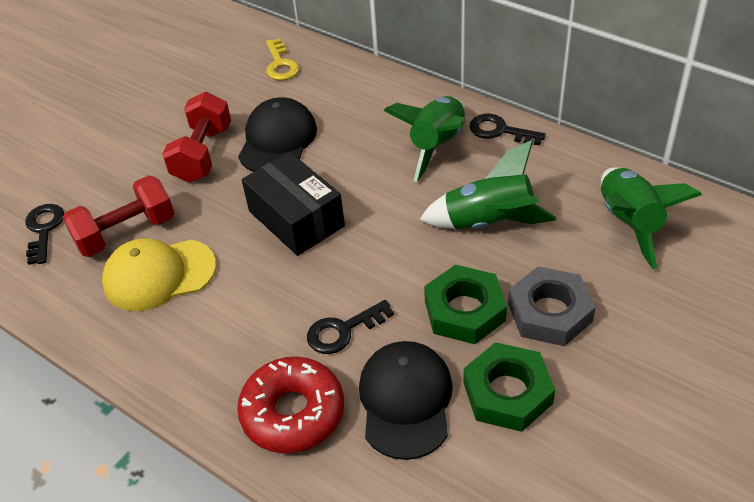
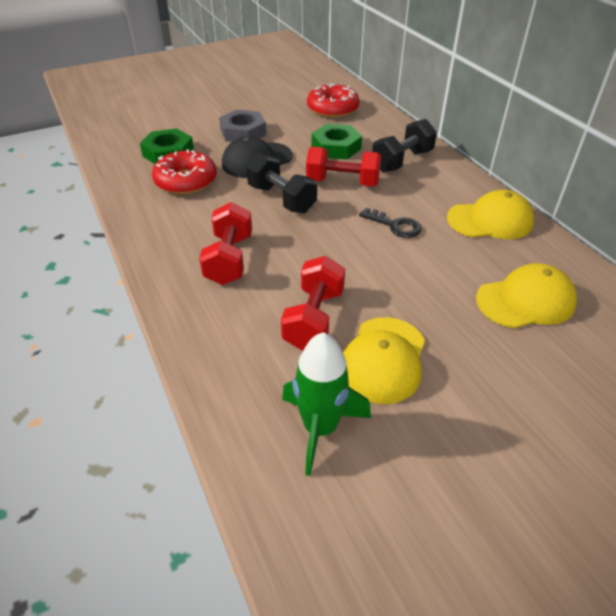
black box: 1 -> 0
black cap: 2 -> 1
black dumbbell: 0 -> 2
black key: 3 -> 1
green rocket: 3 -> 1
red donut: 1 -> 2
red dumbbell: 2 -> 3
yellow cap: 1 -> 3
yellow key: 1 -> 0

